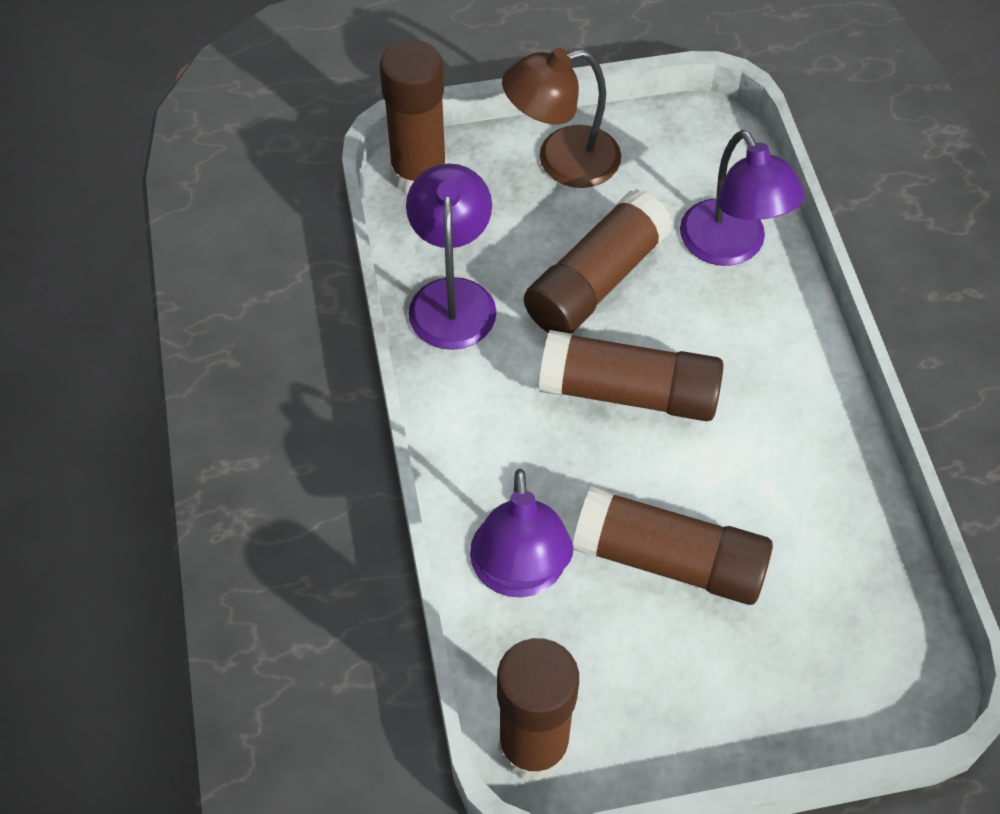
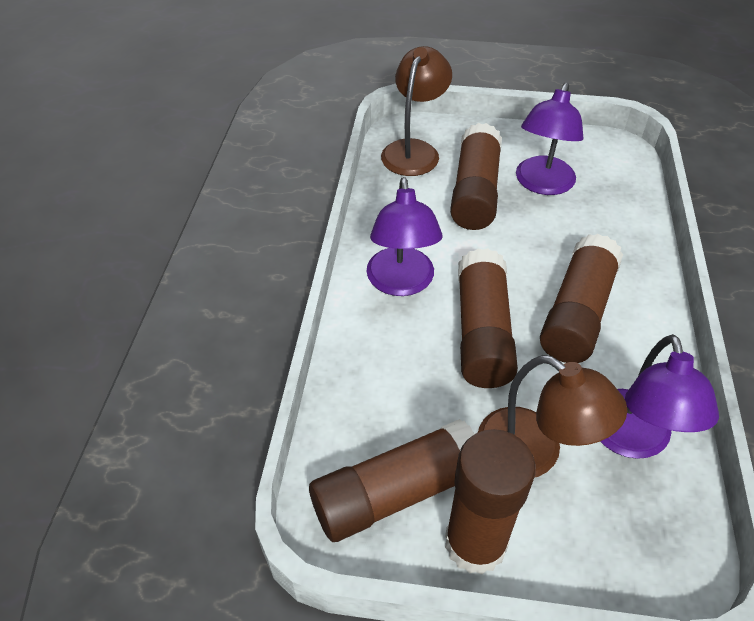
brown lamp: 1 -> 2

